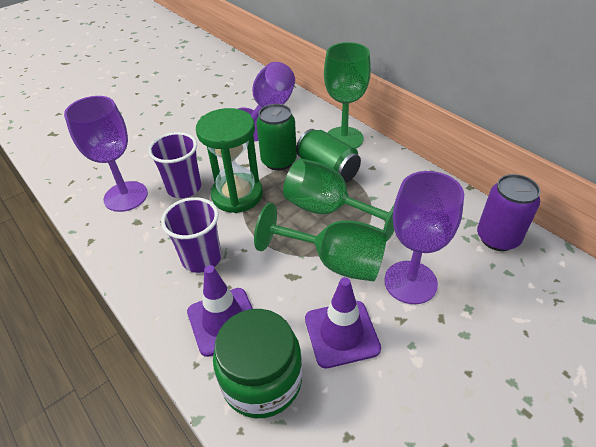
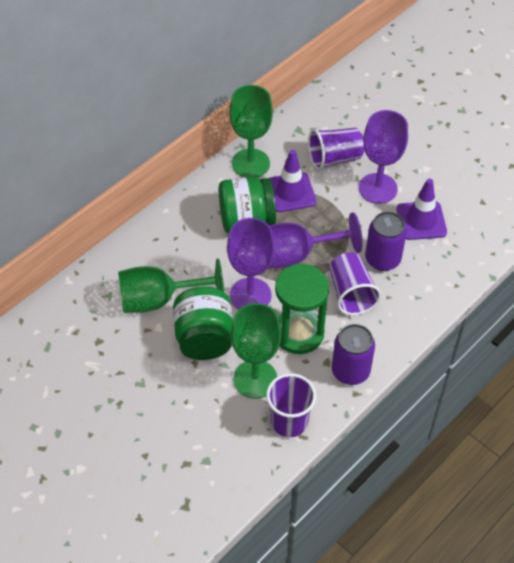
green can: 2 -> 0
green jar: 1 -> 2
purple can: 1 -> 2
purple cup: 2 -> 3

